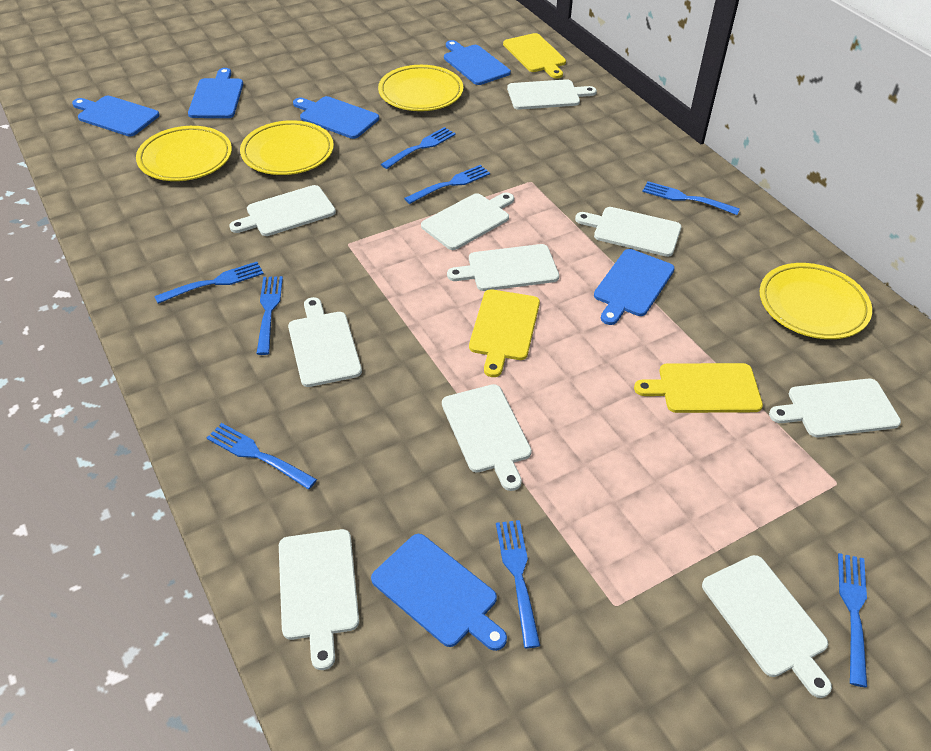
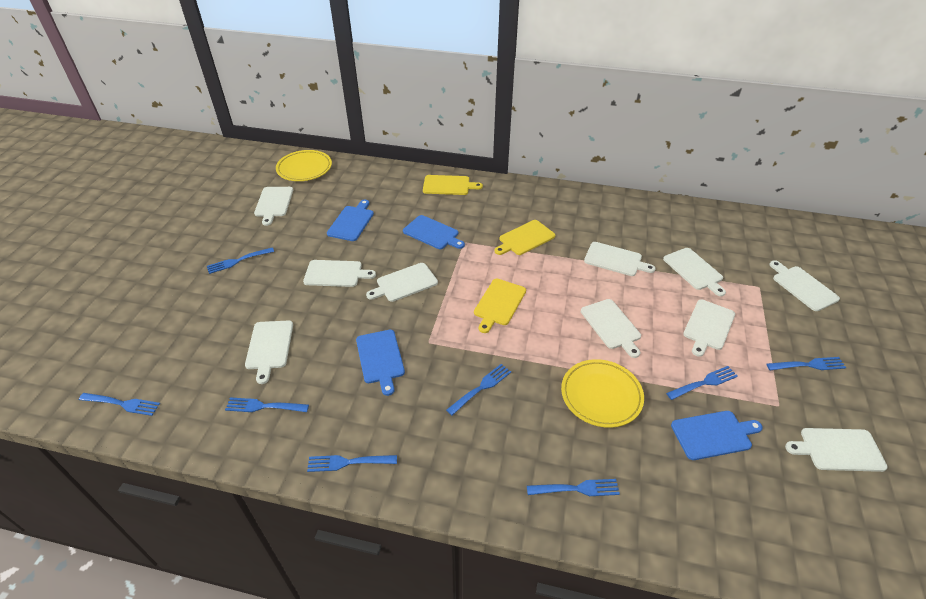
blue cutting board: 6 -> 4
yellow plate: 4 -> 2

